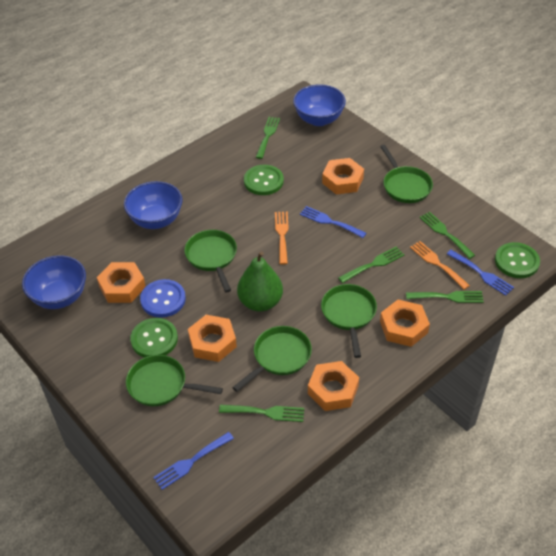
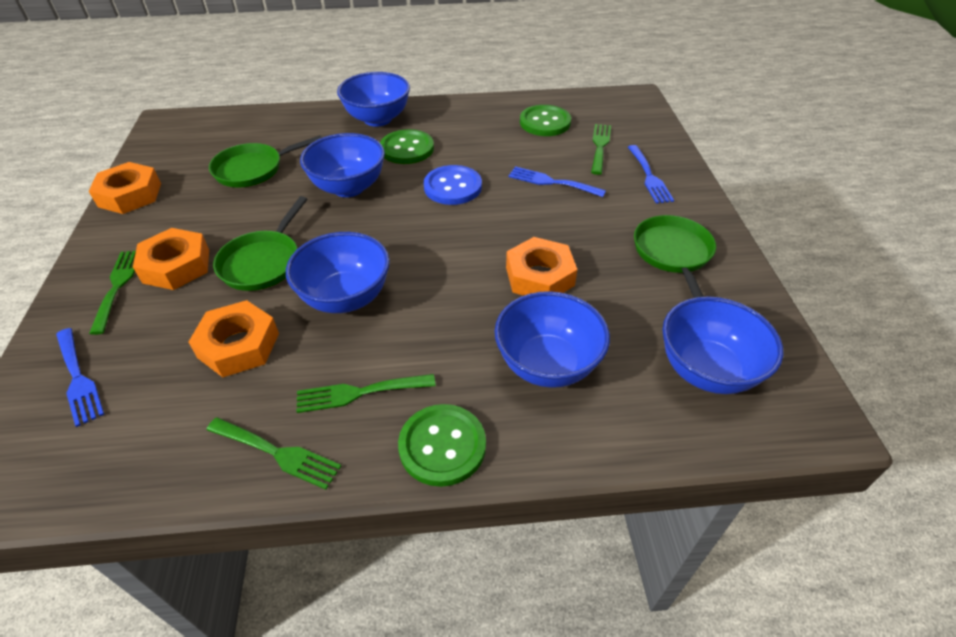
blue bowl: 3 -> 5
green fork: 5 -> 4
green pan: 5 -> 3
green pear: 1 -> 0
orange fork: 2 -> 0
orange nut: 5 -> 4

